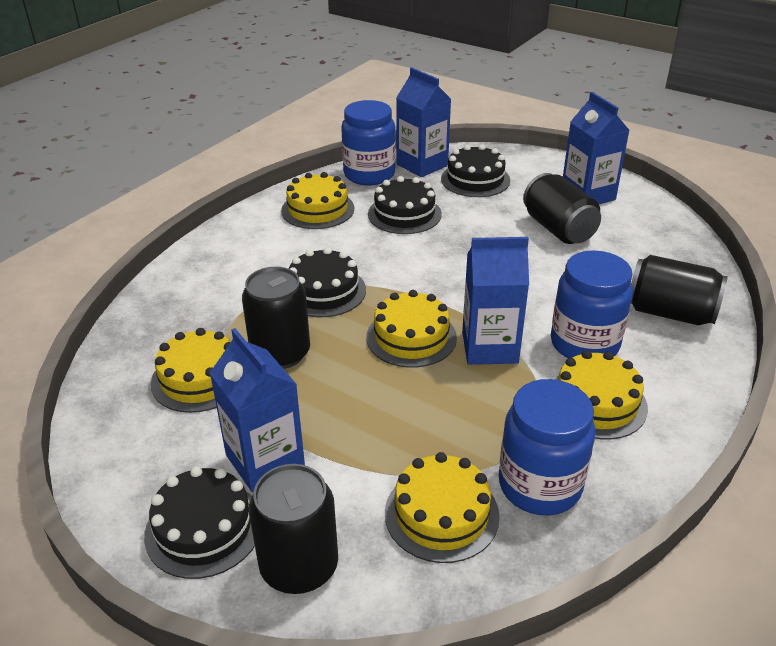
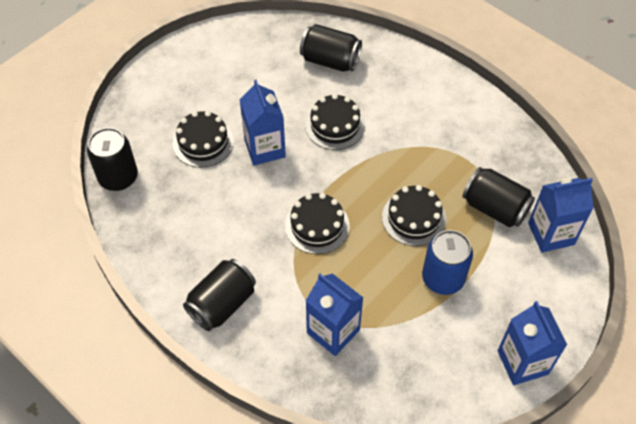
blue can: 0 -> 1
blue jar: 3 -> 0
yellow cake: 5 -> 0

